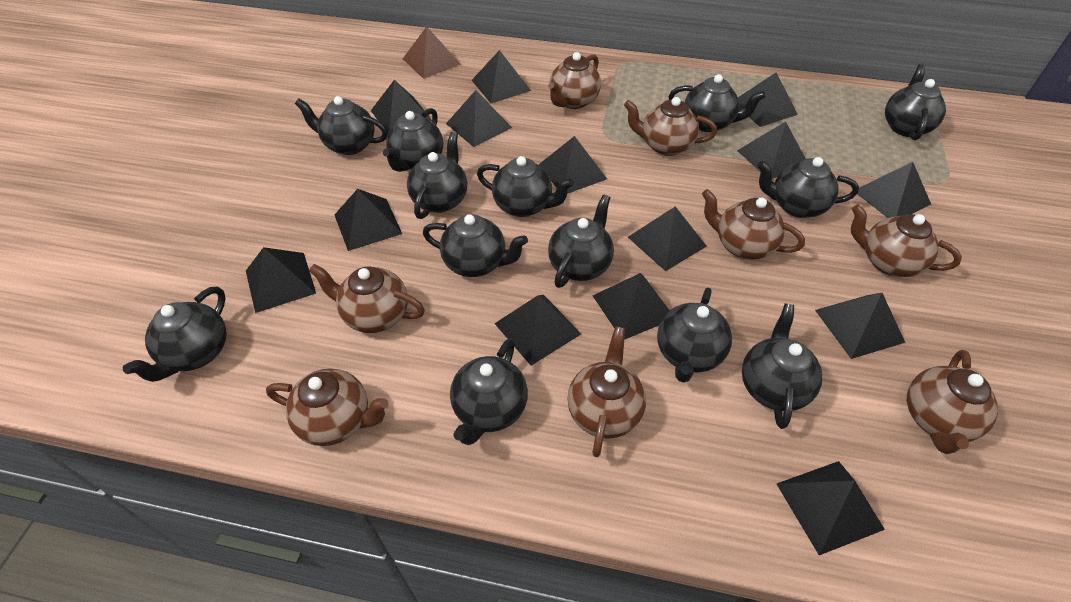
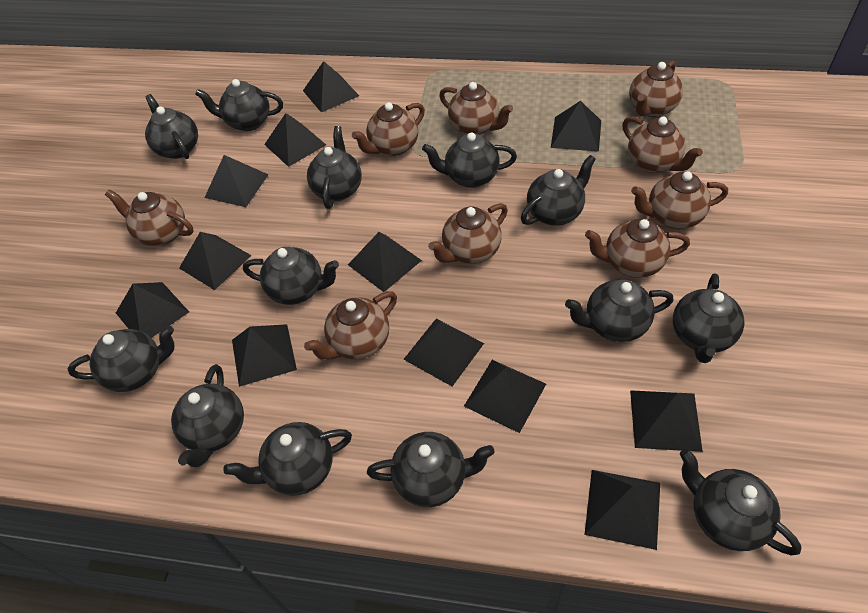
black pyramid: 14 -> 12
brown pyramid: 1 -> 0
brown teapot: 8 -> 9

